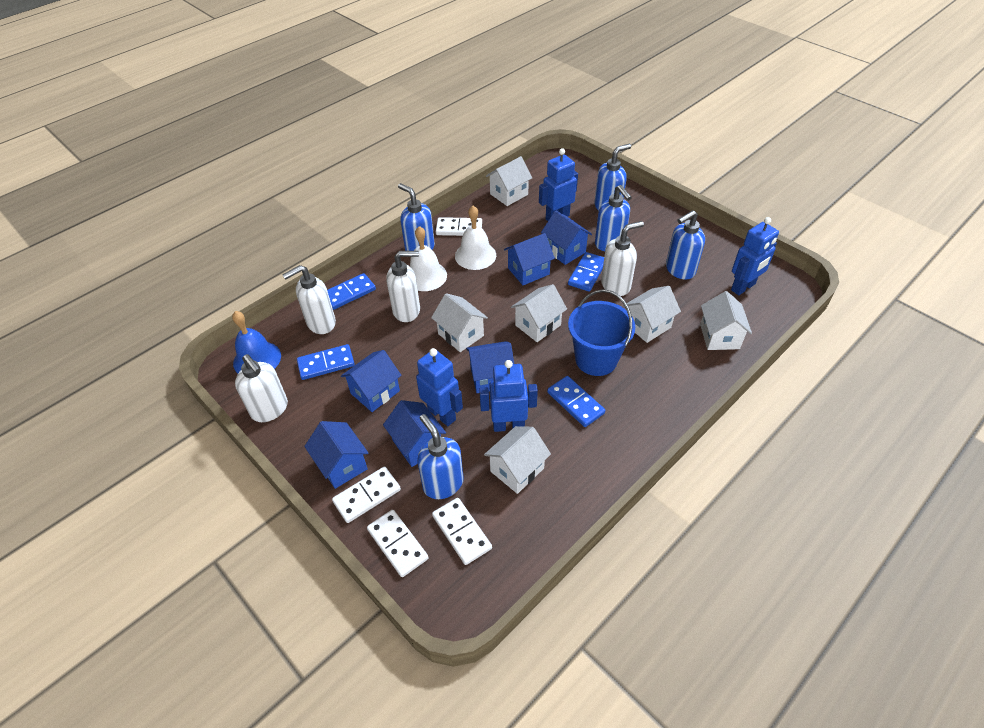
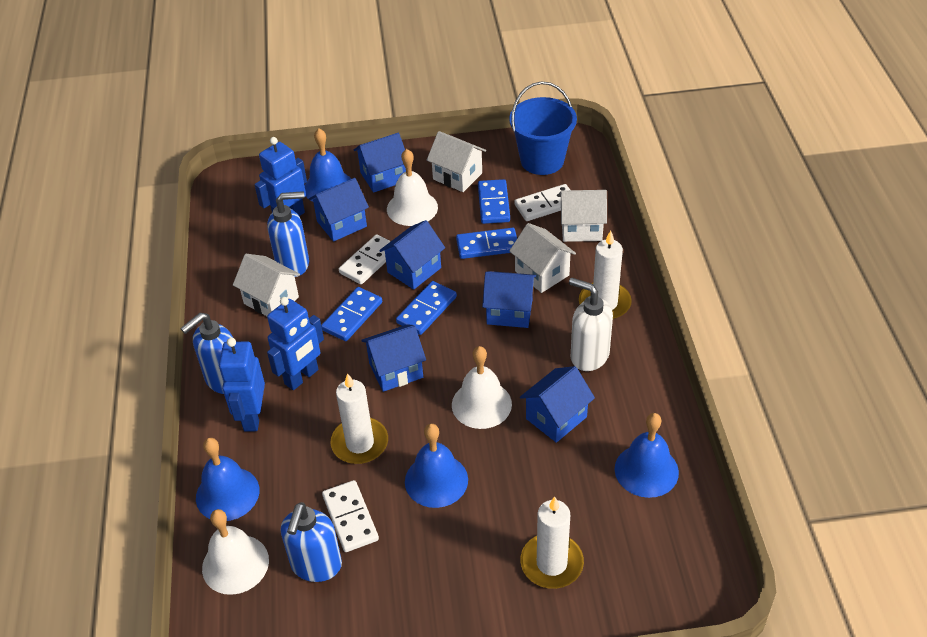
blue bell: 1 -> 4
blue robot: 4 -> 3
blue soap dispenser: 5 -> 3
white bell: 2 -> 3
white candle: 0 -> 3
white domino: 4 -> 3
white house: 6 -> 4
white soap dispenser: 4 -> 1

